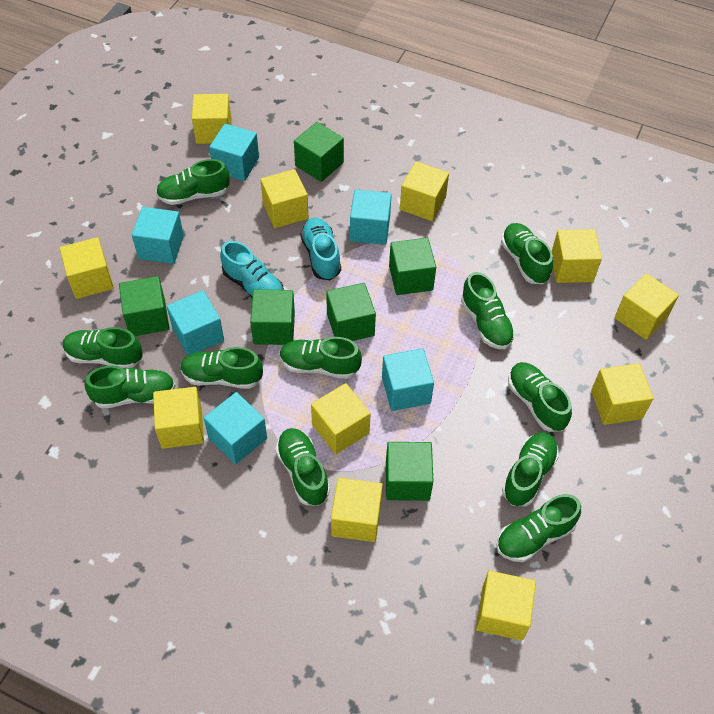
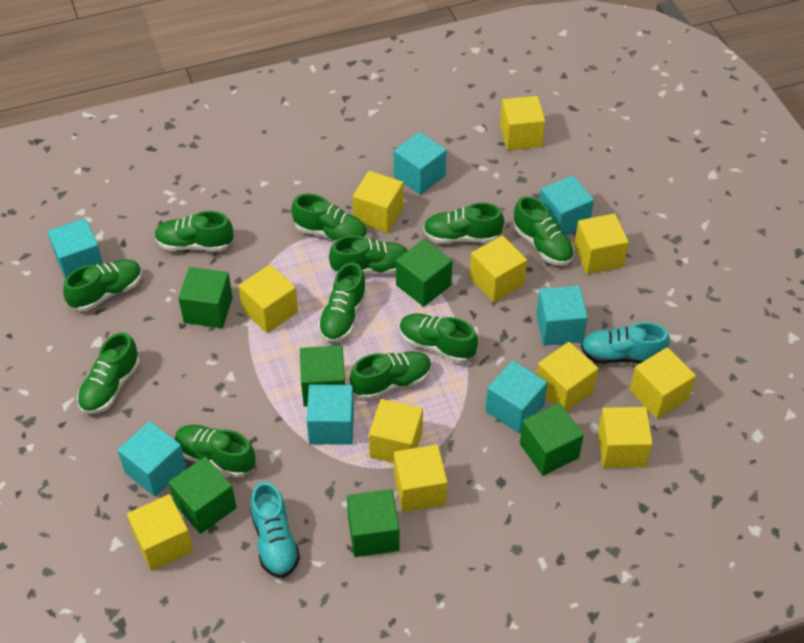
turquoise cube: 6 -> 7

